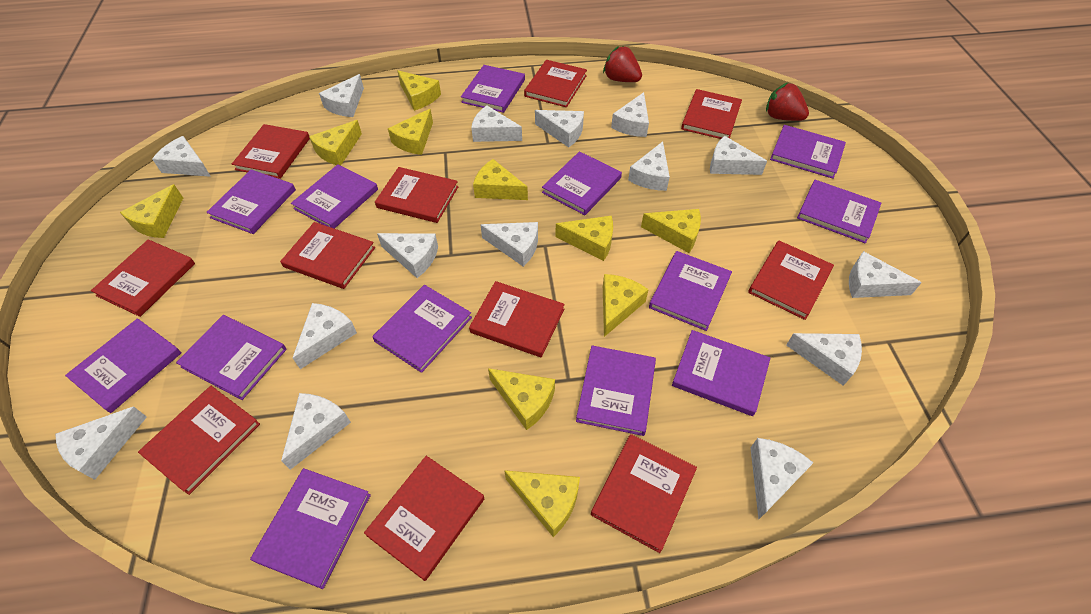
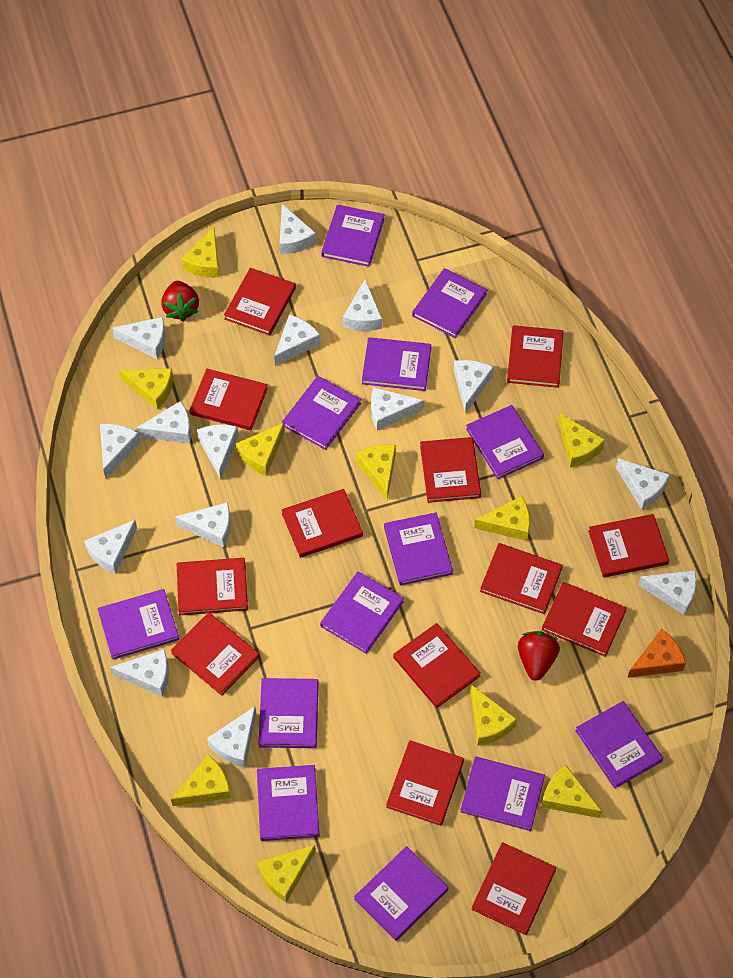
orange cheese: 0 -> 1
red book: 11 -> 13

